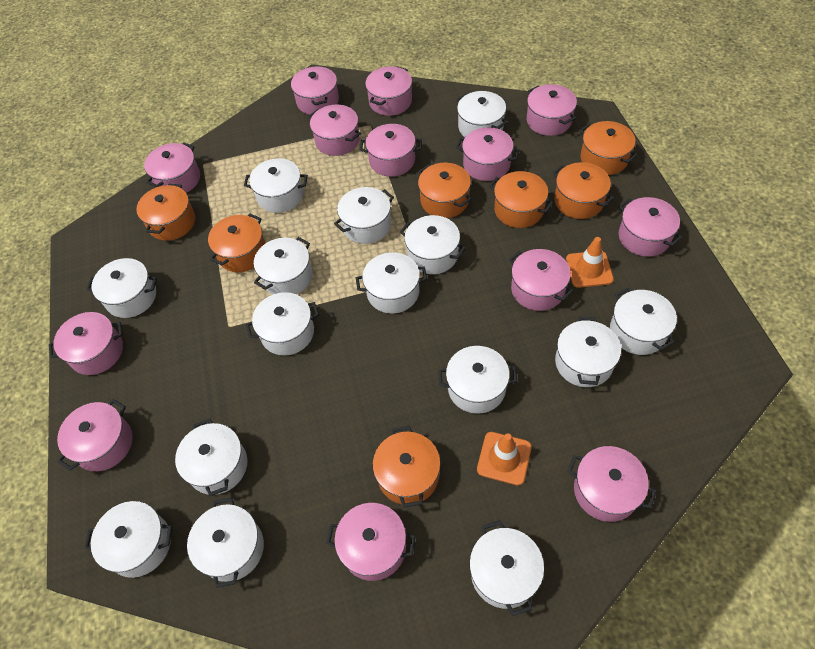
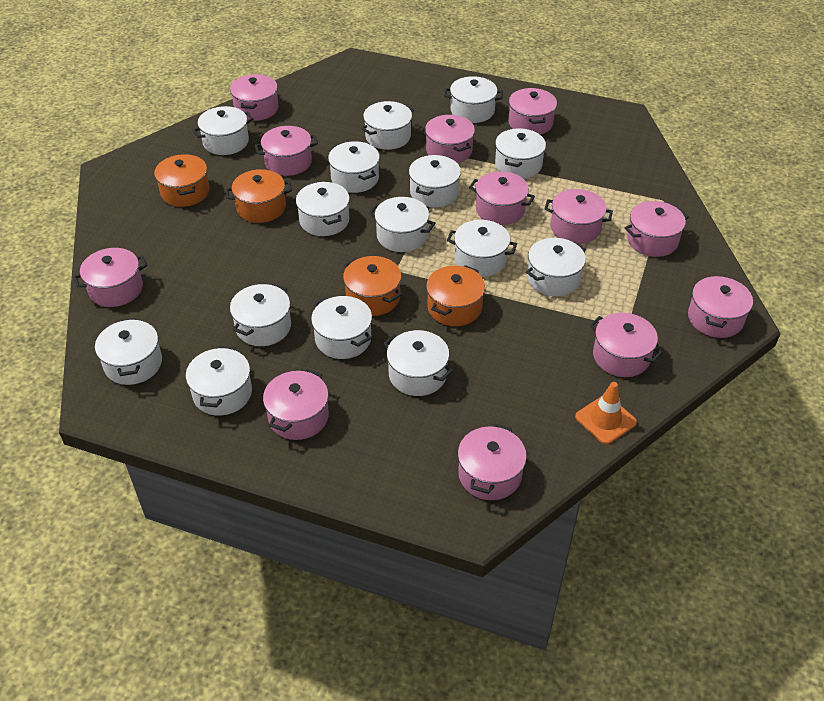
orange pot: 7 -> 4
orange traffic cone: 2 -> 1
pink pot: 13 -> 12

